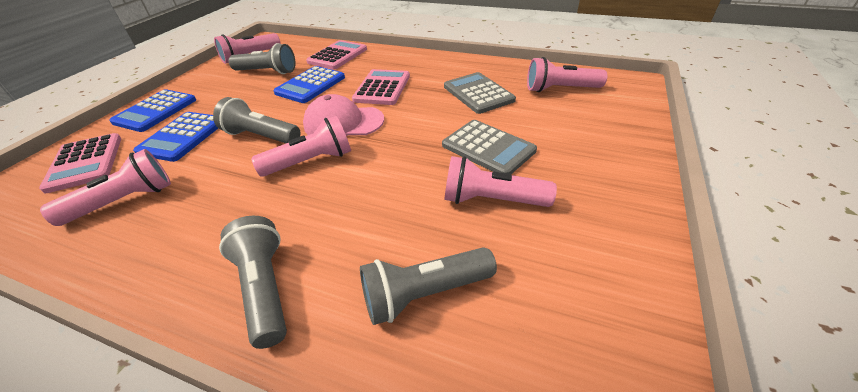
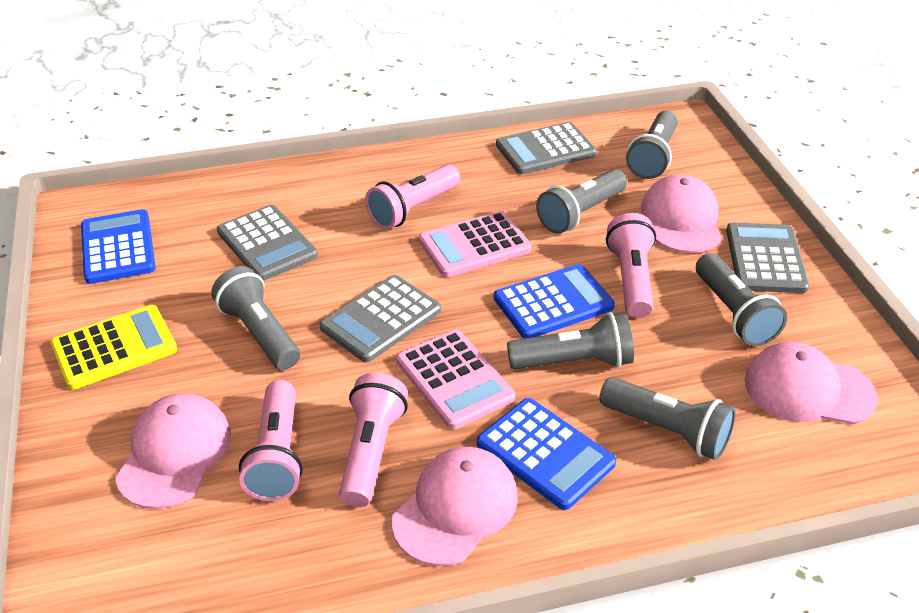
grey calculator: 2 -> 4
grey flashlight: 4 -> 6
pink calculator: 3 -> 2
pink cap: 1 -> 4
pink flashlight: 5 -> 4
yellow calculator: 0 -> 1

